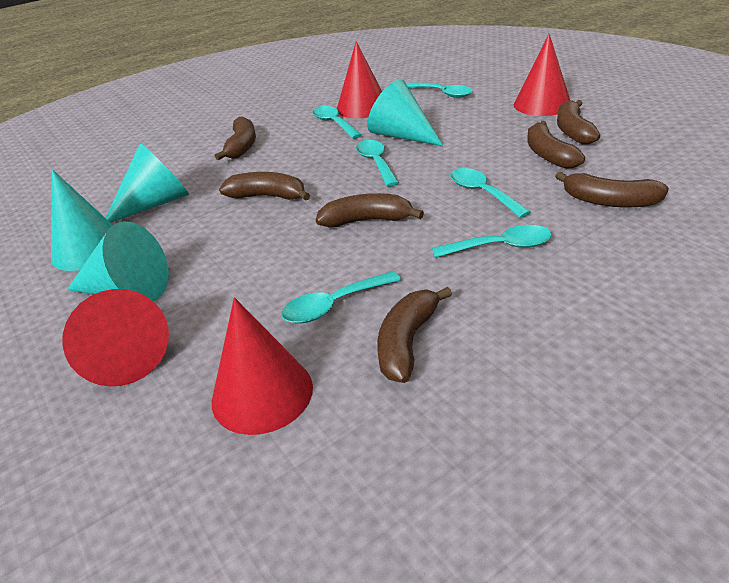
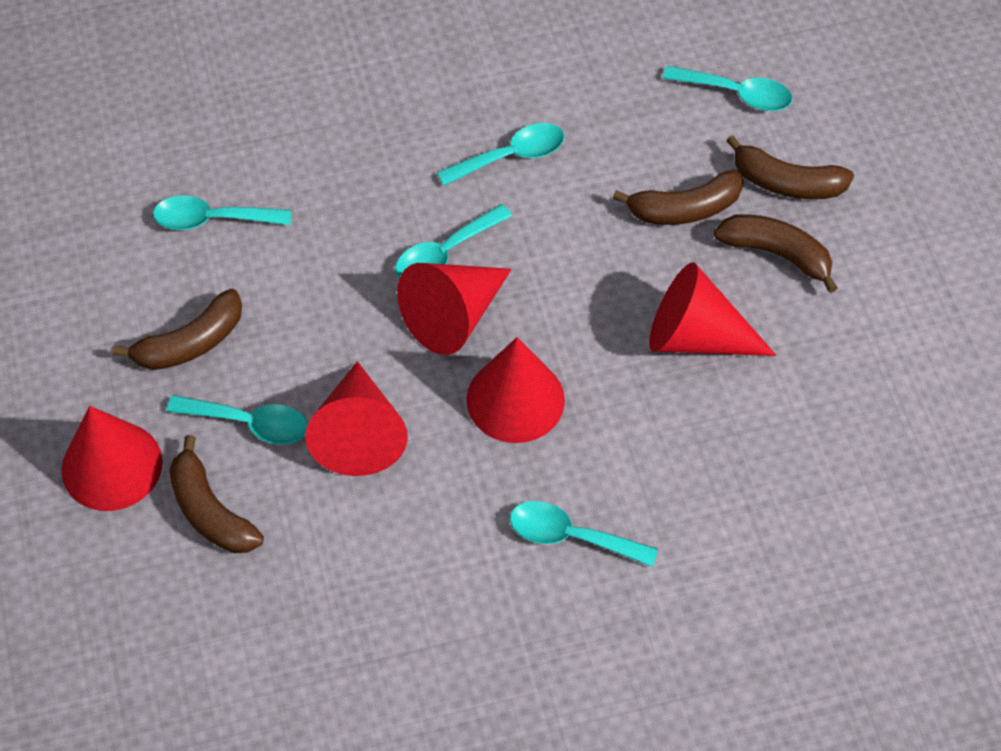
brown banana: 7 -> 5
red cone: 4 -> 5
turquoise cone: 4 -> 0

